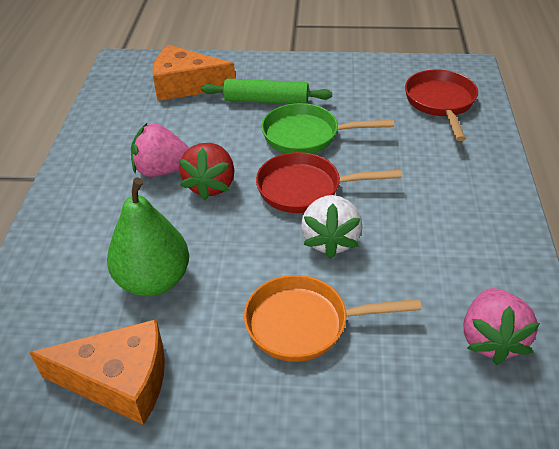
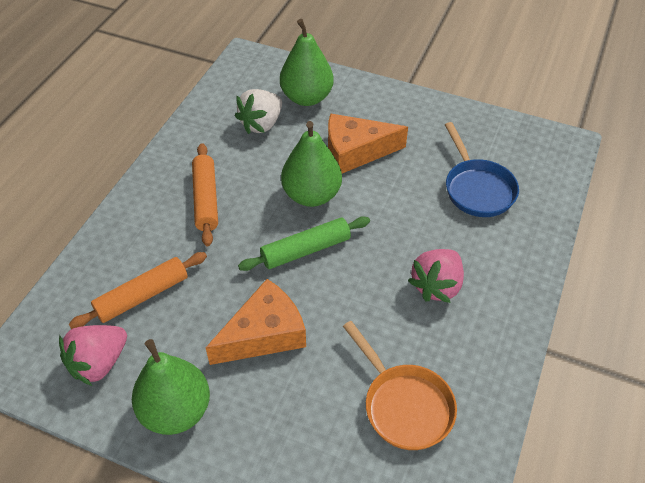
blue pan: 0 -> 1
green pan: 1 -> 0
green pear: 1 -> 3
orange rolling pin: 0 -> 2
red pan: 2 -> 0
red strawberry: 1 -> 0

